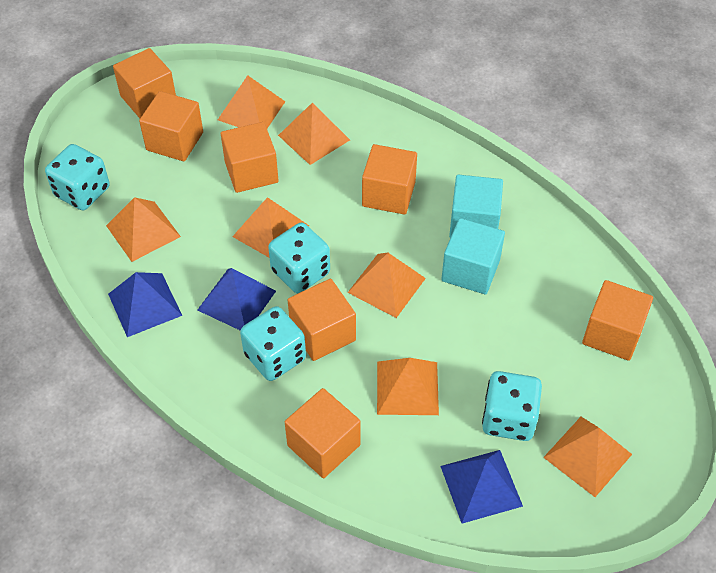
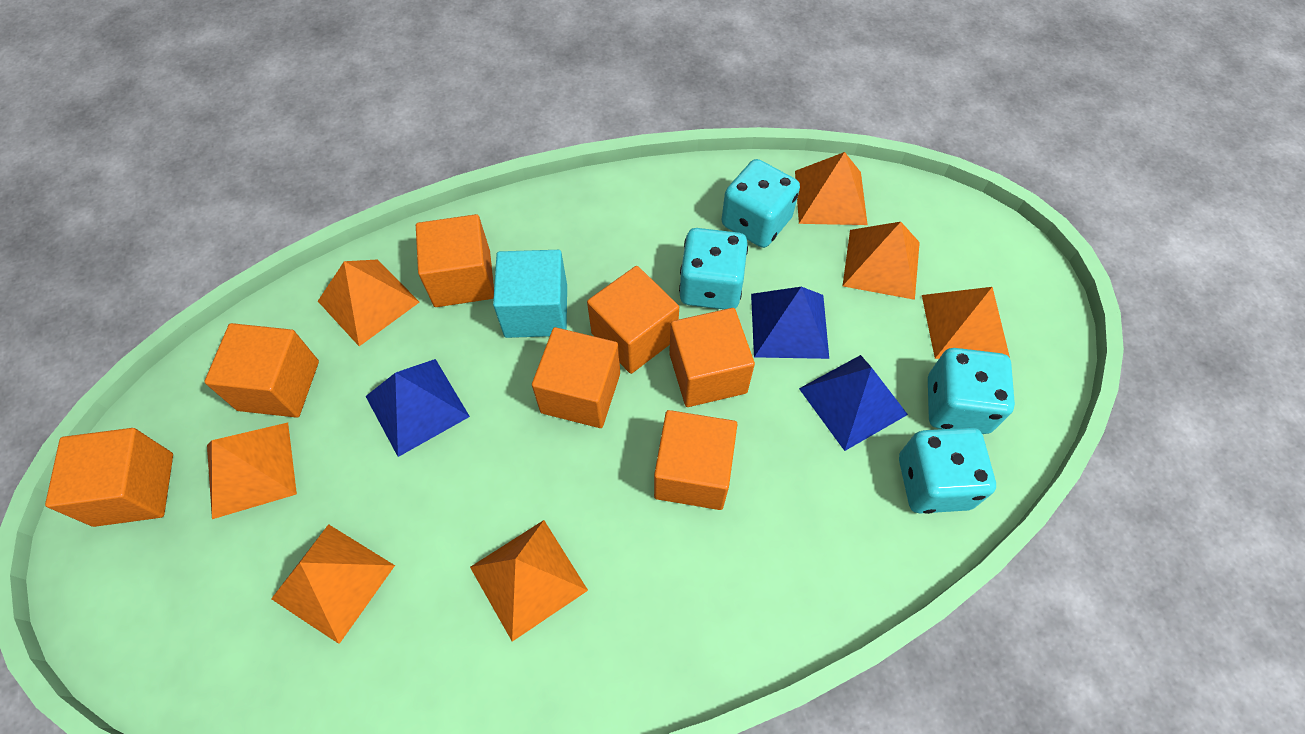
turquoise cube: 2 -> 1

